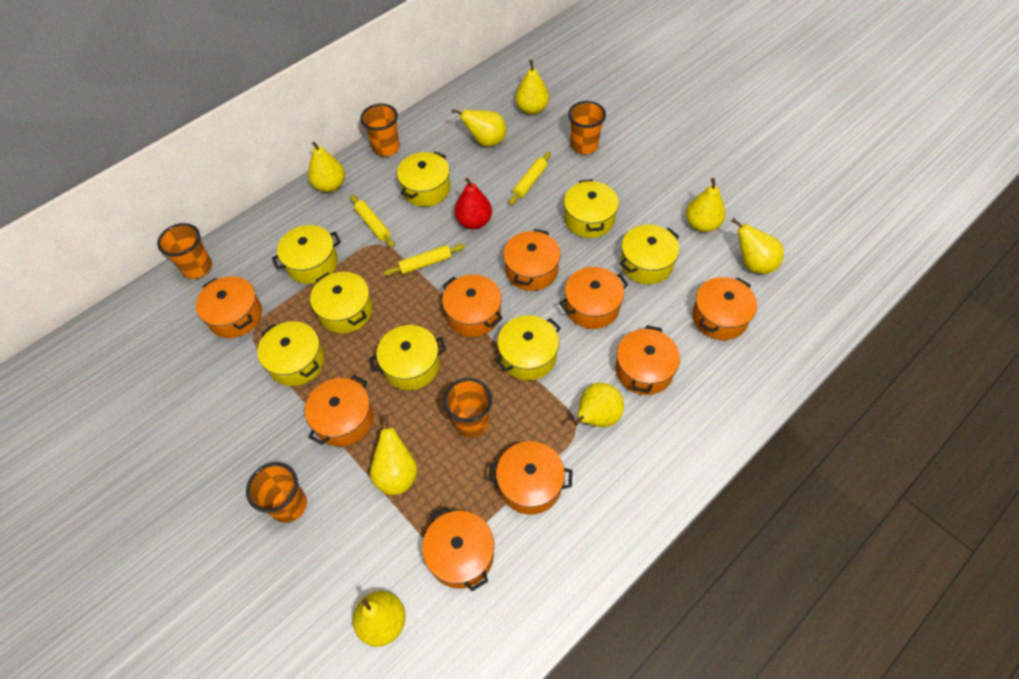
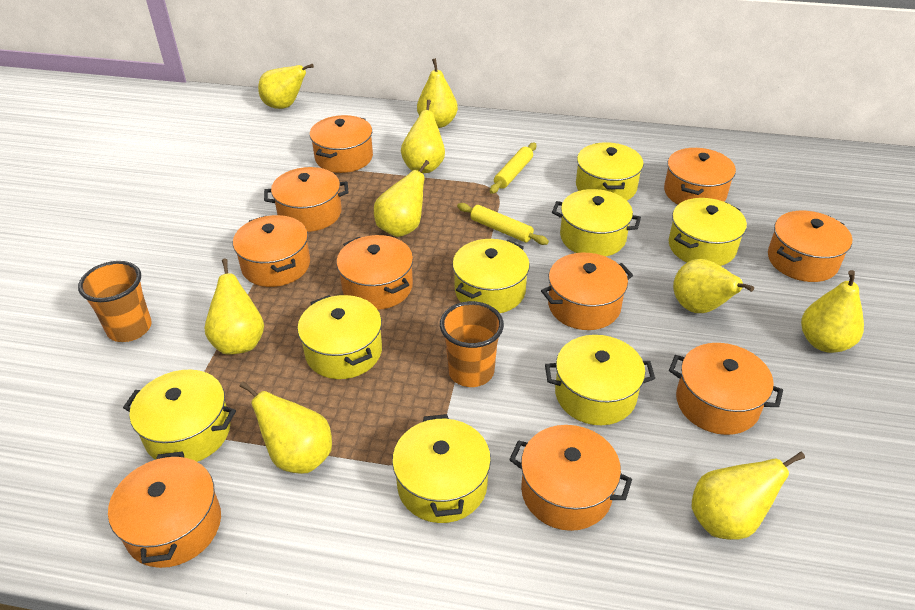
orange cup: 5 -> 2
orange pot: 9 -> 10
red pear: 1 -> 0
yellow pear: 8 -> 9
yellow rolling pin: 3 -> 2

